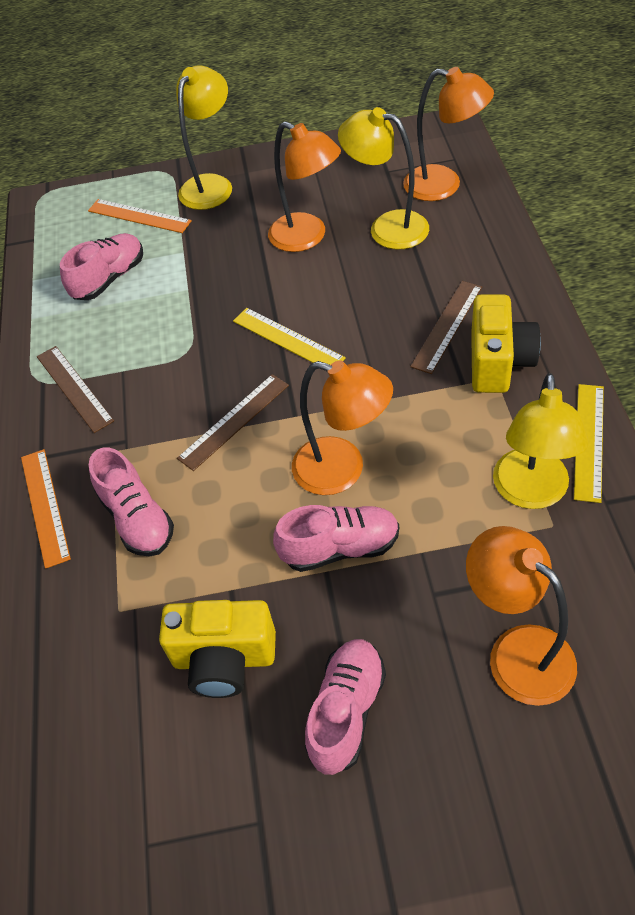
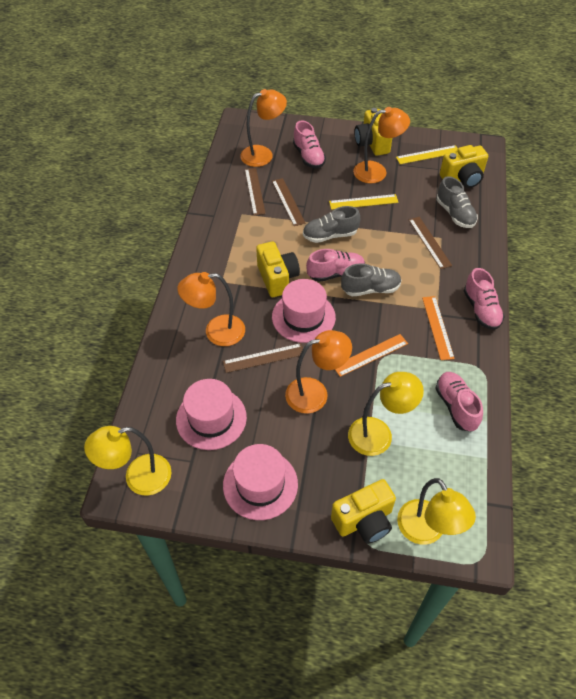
brown ruler: 3 -> 4
grey shoe: 0 -> 3
pink hat: 0 -> 3
yellow camera: 2 -> 4

